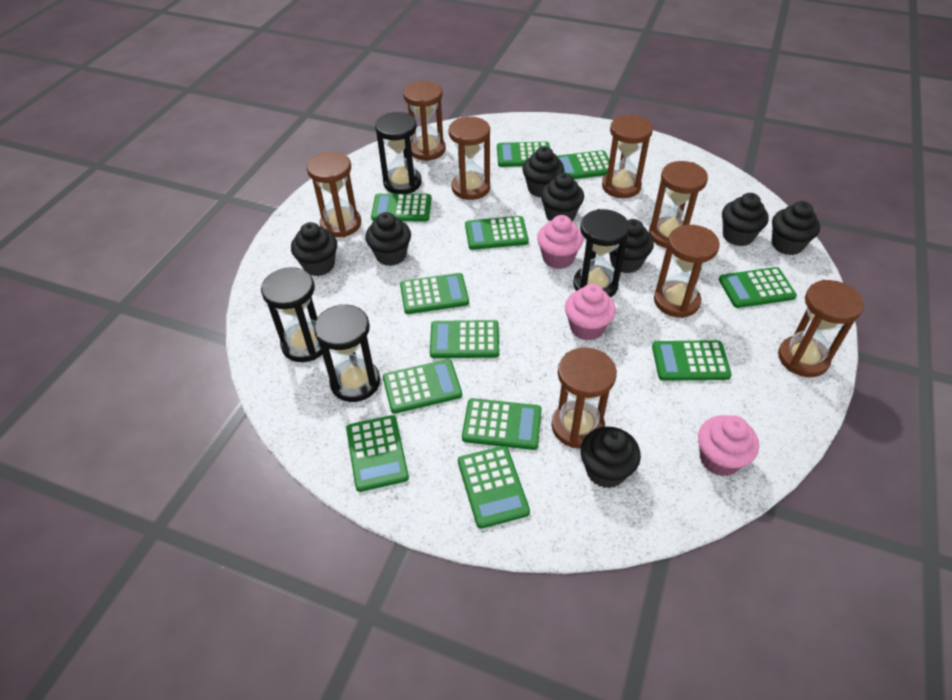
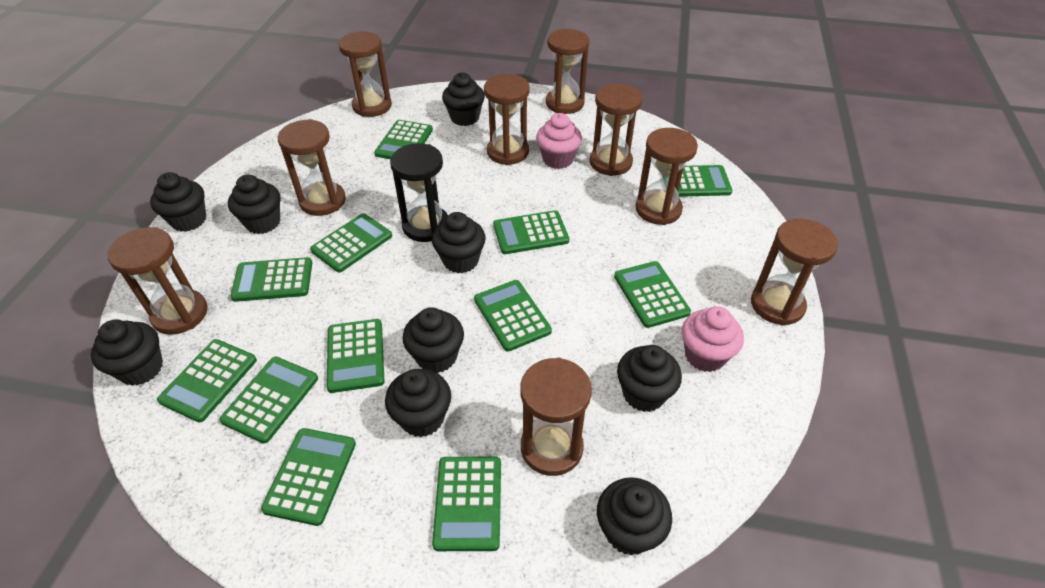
black cupcake: 8 -> 9
black hourglass: 4 -> 1
brown hourglass: 8 -> 9
pink cupcake: 3 -> 2

